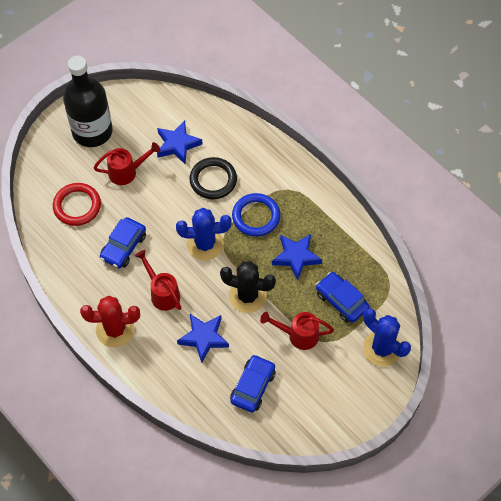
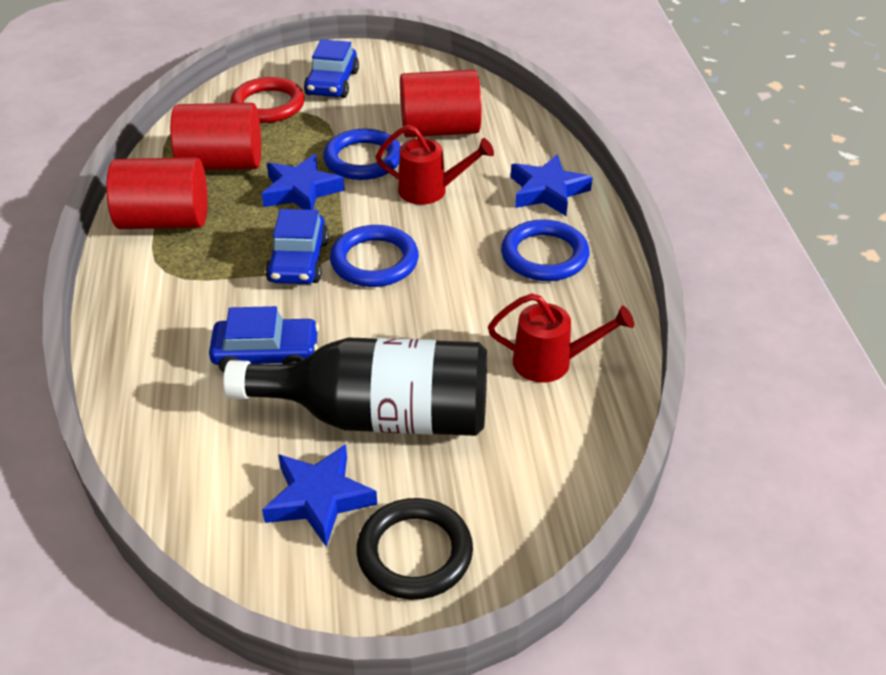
black cactus: 1 -> 0
blue cactus: 2 -> 0
blue ring: 1 -> 3
red cactus: 1 -> 0
red cylinder: 0 -> 3
red watering can: 3 -> 2

